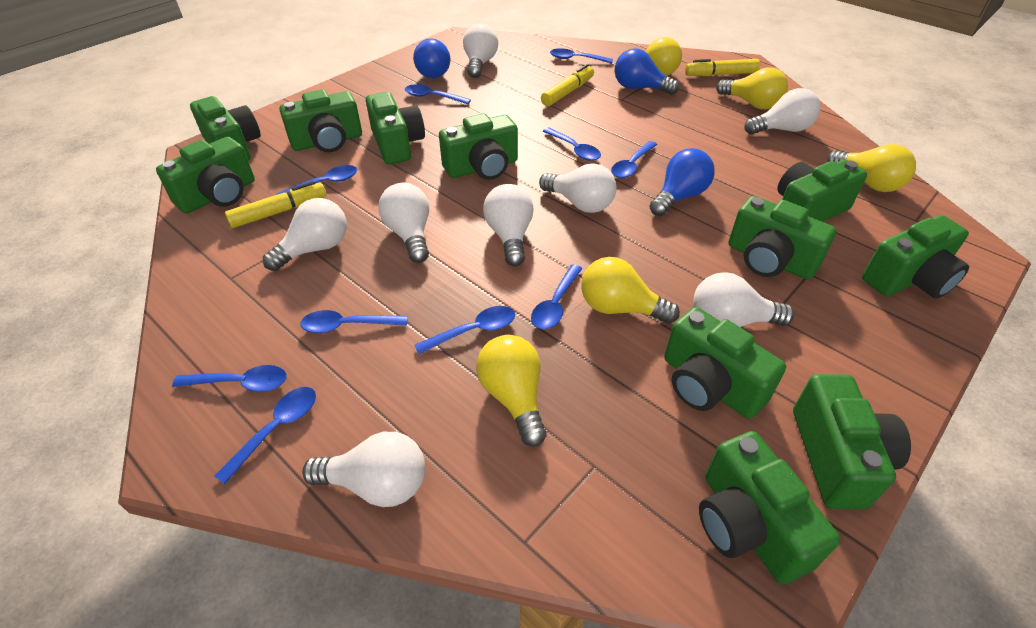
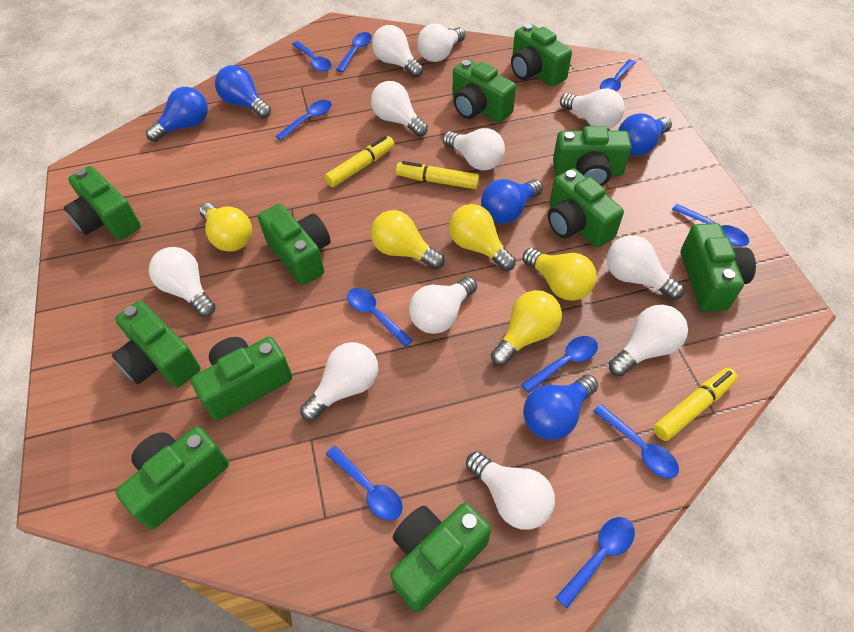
blue light bulb: 3 -> 5
white light bulb: 8 -> 11

